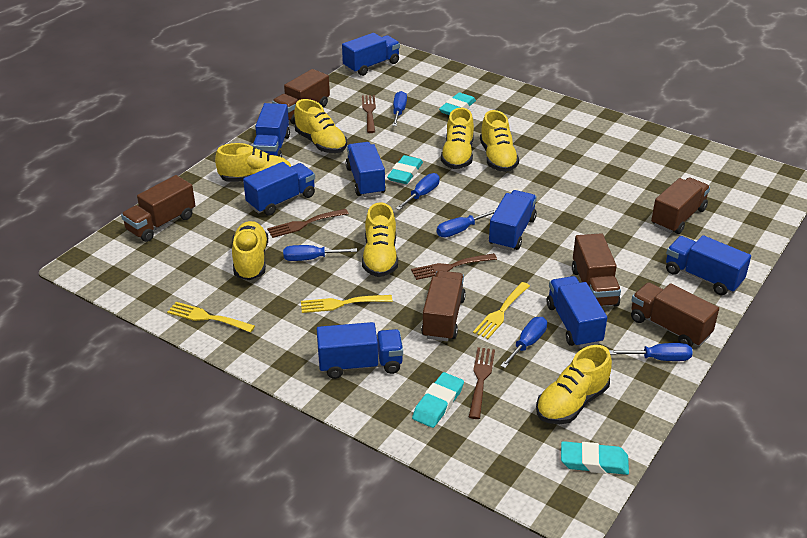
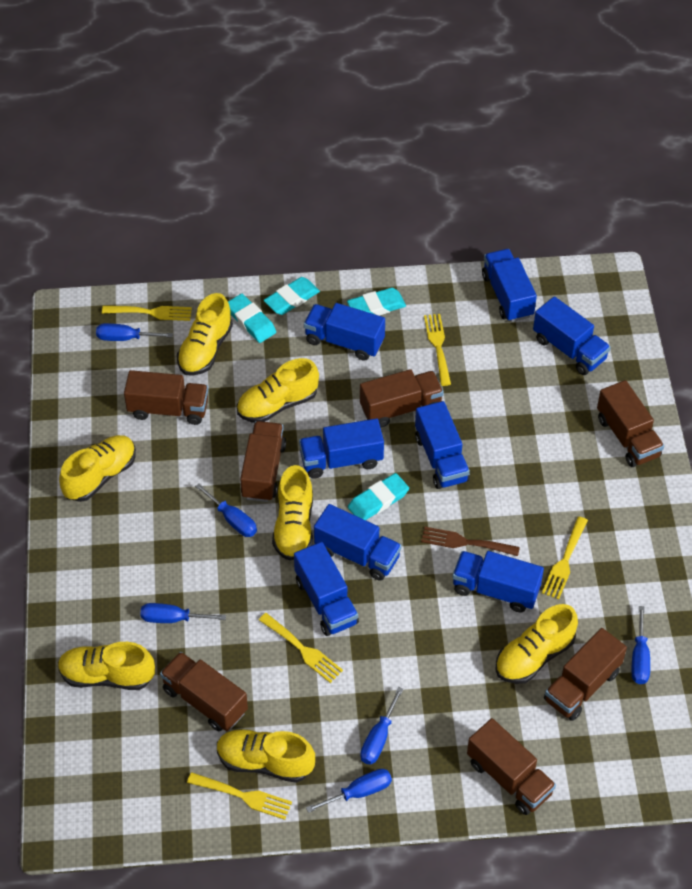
brown fork: 4 -> 1
brown truck: 6 -> 7
yellow fork: 3 -> 5

